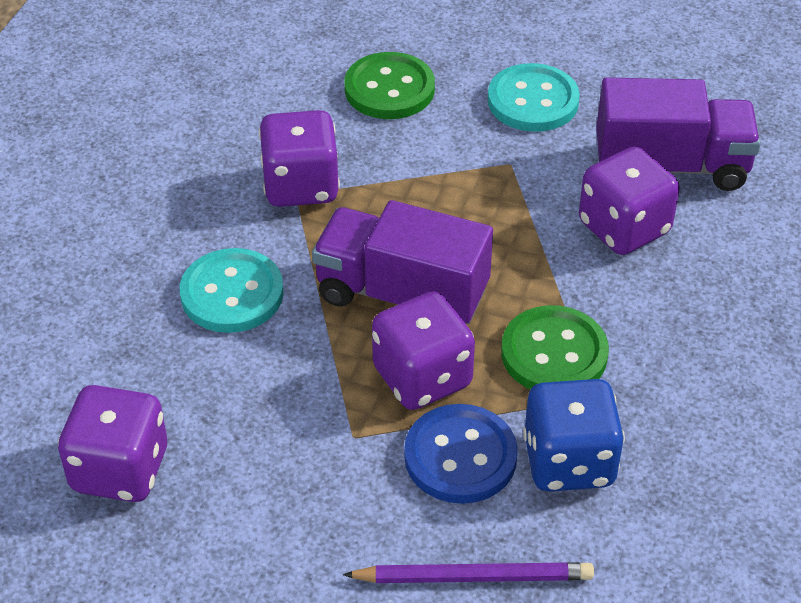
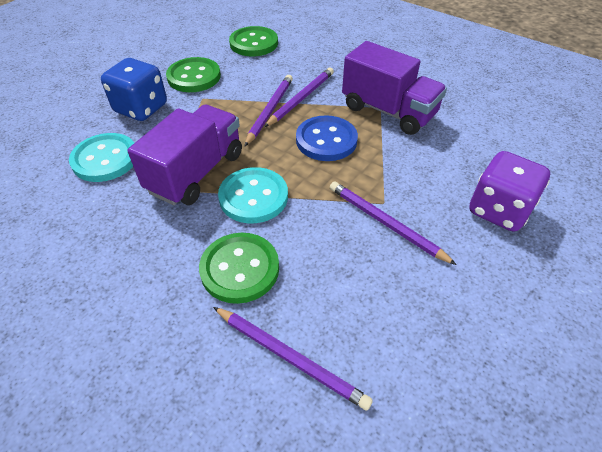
green button: 2 -> 3
purple dice: 4 -> 1
purple pencil: 1 -> 4

